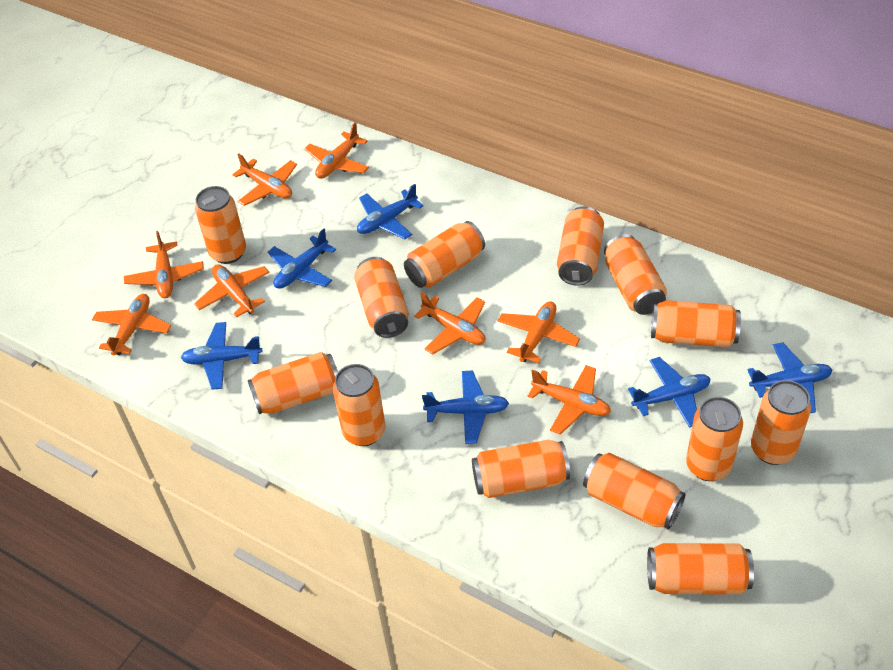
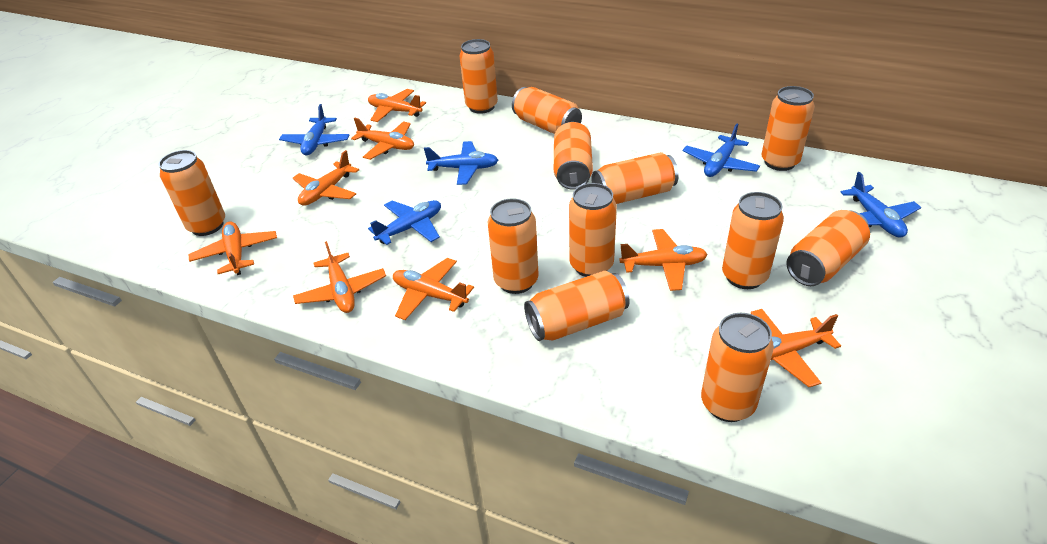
blue plane: 6 -> 5
orange can: 13 -> 12

